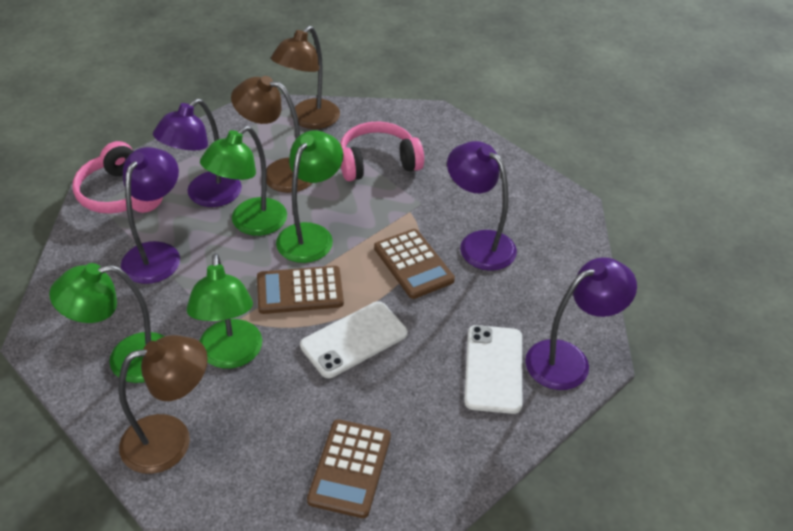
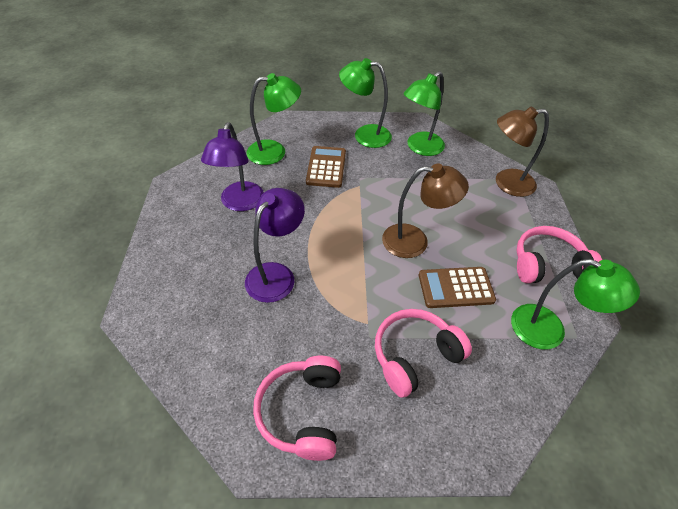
brown calculator: 3 -> 2
brown lamp: 3 -> 2
pink headphones: 2 -> 3
purple lamp: 4 -> 2
white phone: 2 -> 0

